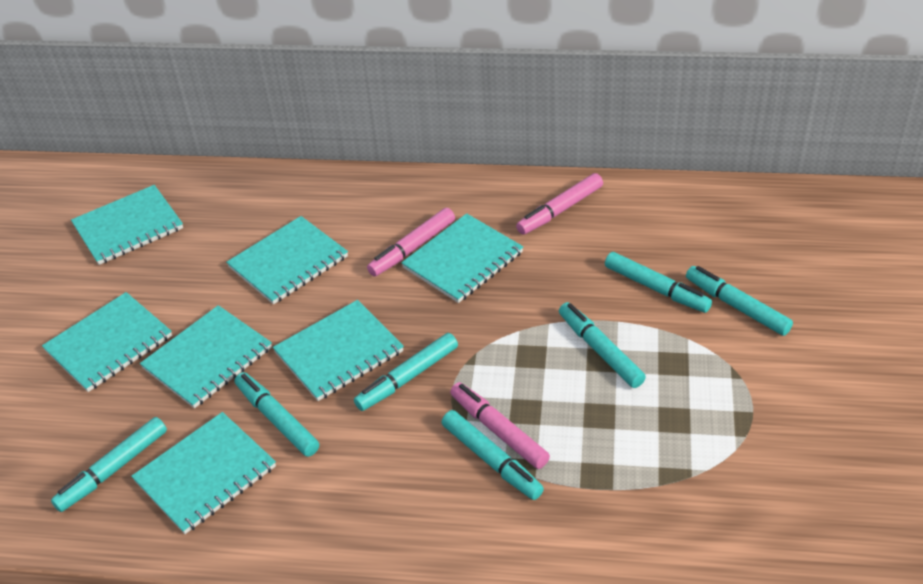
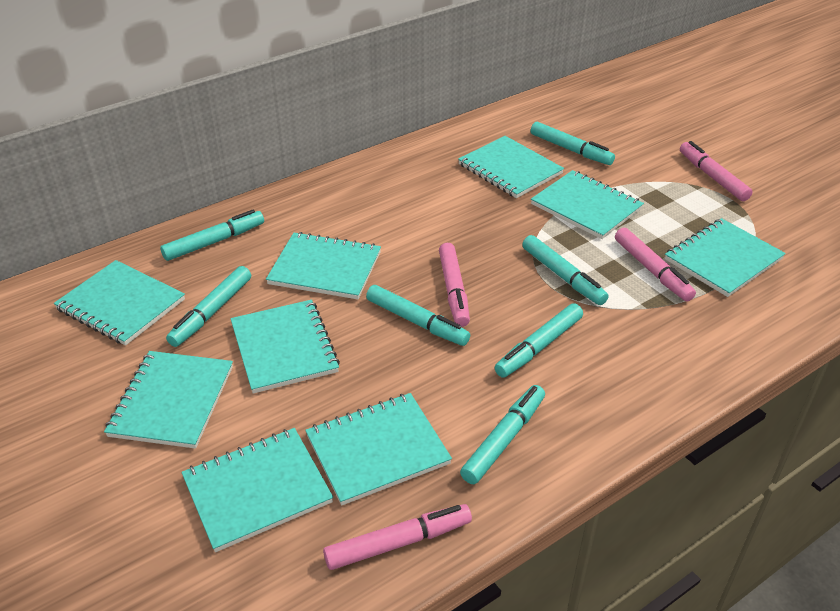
pink marker: 3 -> 4
turquoise notebook: 7 -> 9

